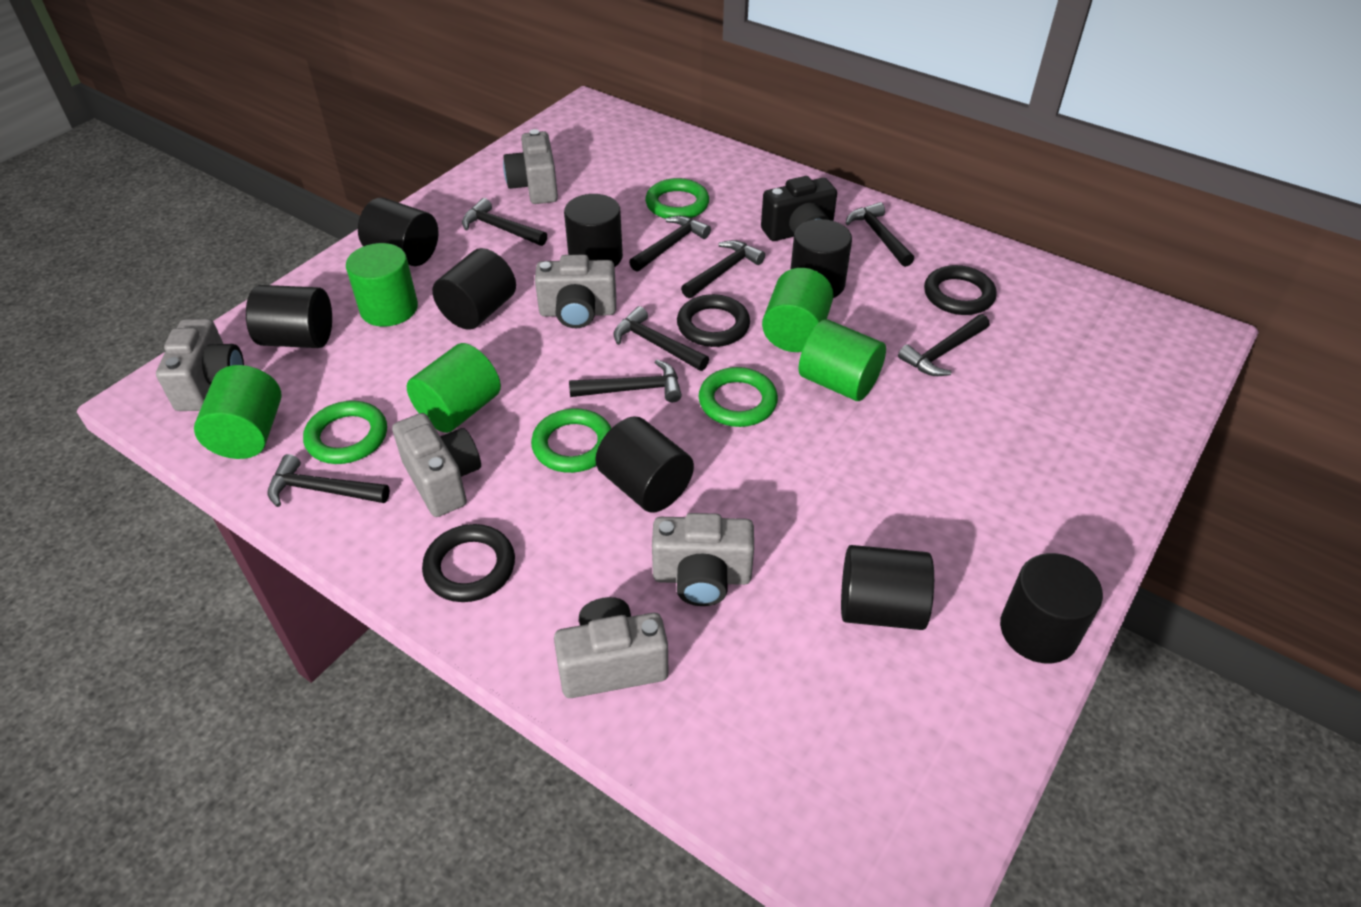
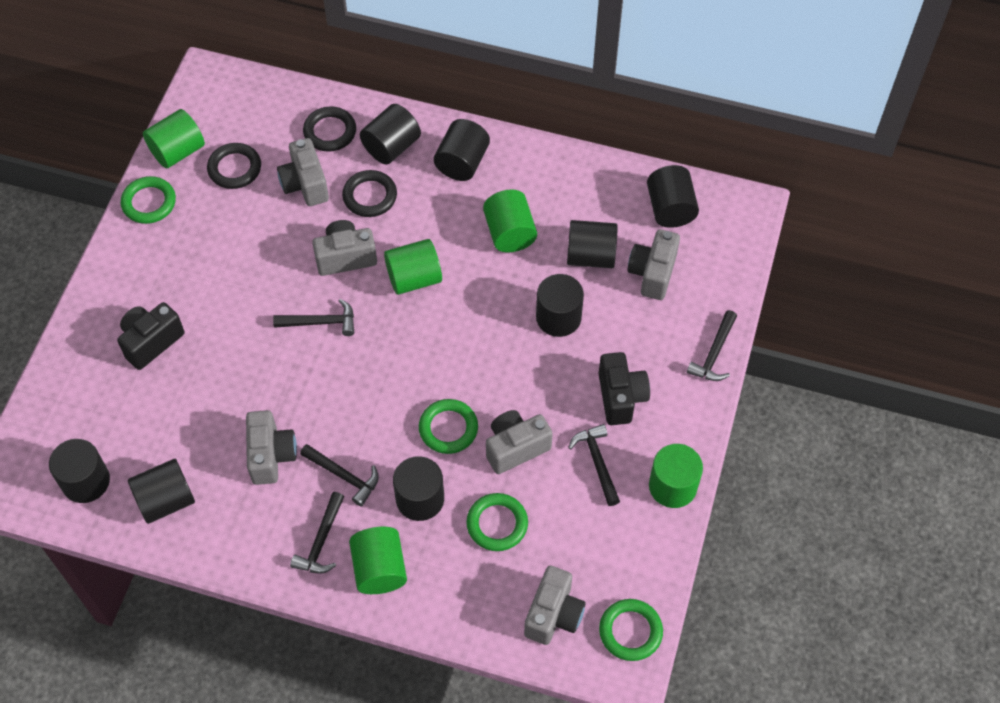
black camera: 1 -> 2
black hammer: 8 -> 5

